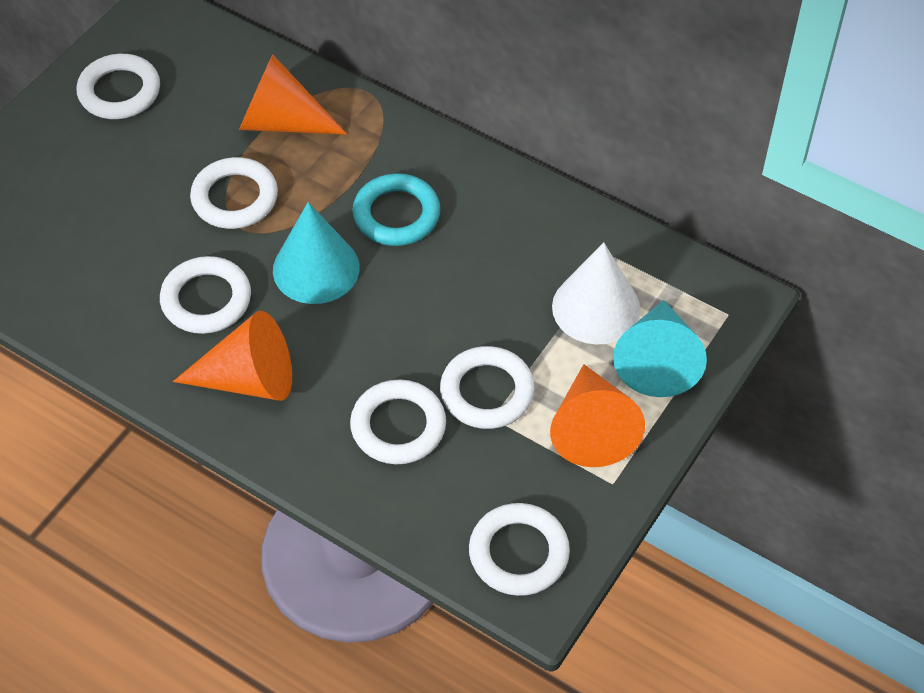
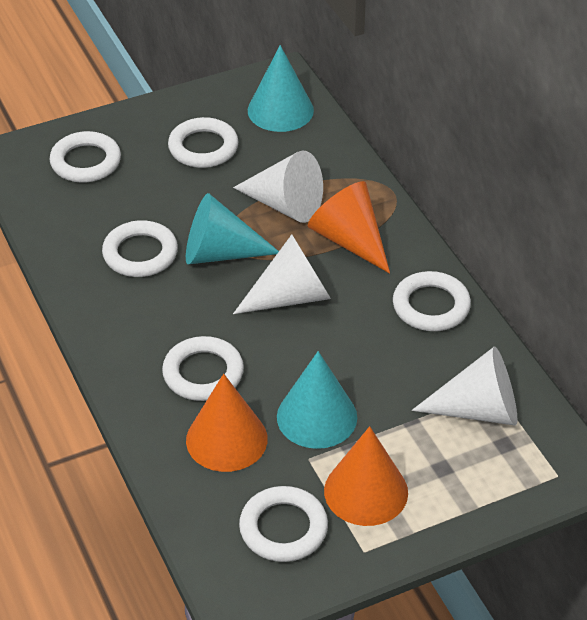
turquoise cone: 2 -> 3
turquoise ring: 1 -> 0
white cone: 1 -> 3

